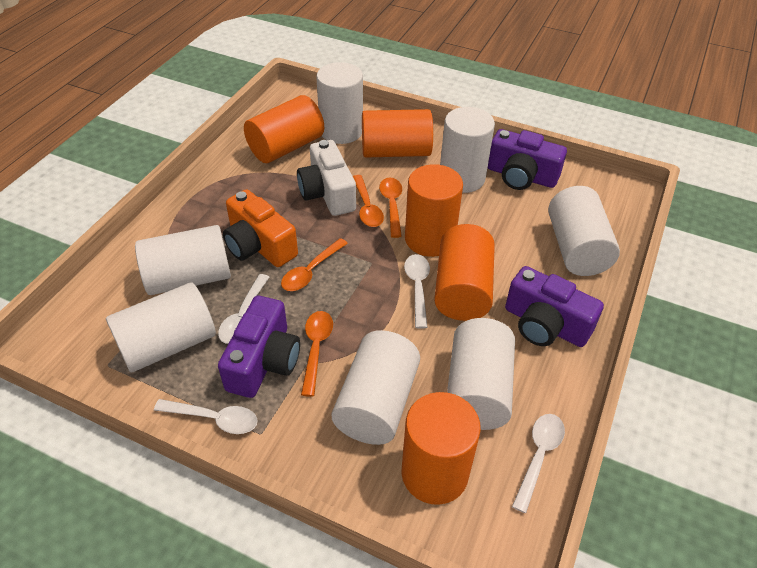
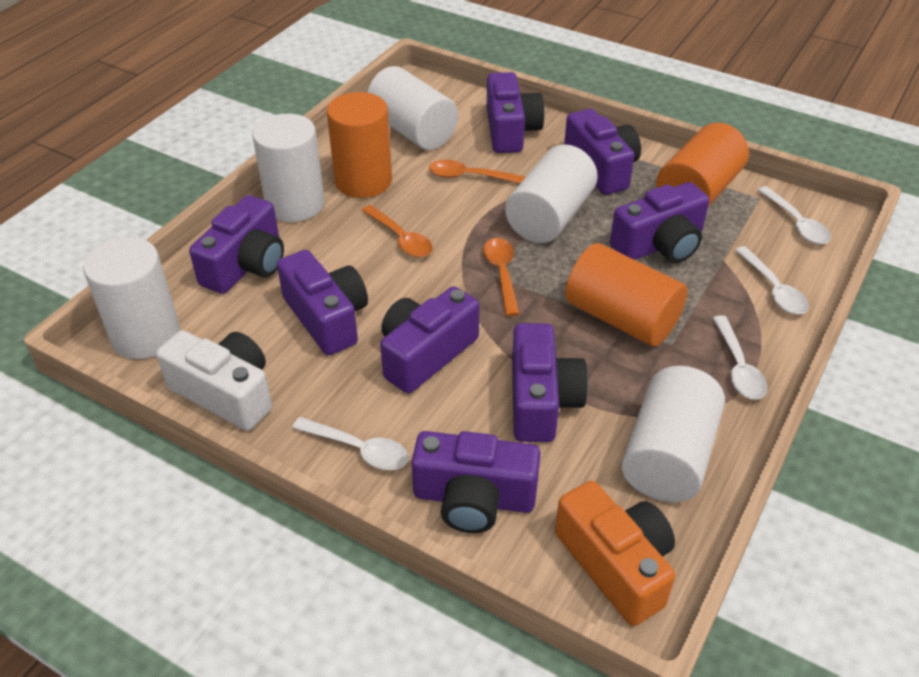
orange cylinder: 5 -> 3
orange spoon: 4 -> 3
purple camera: 3 -> 8
white cylinder: 7 -> 5

